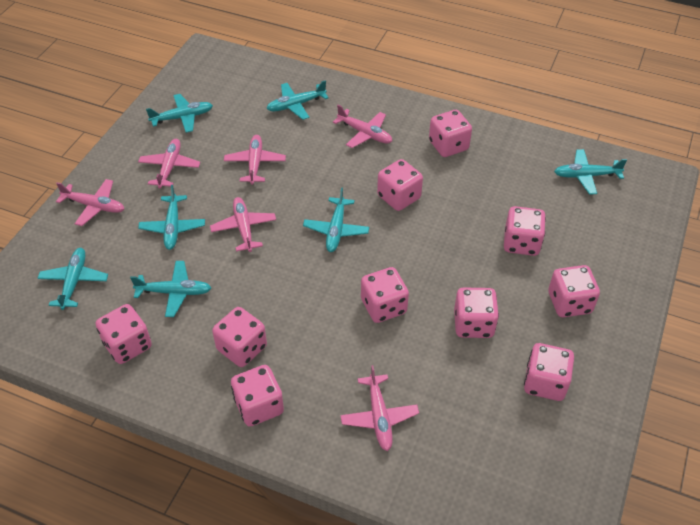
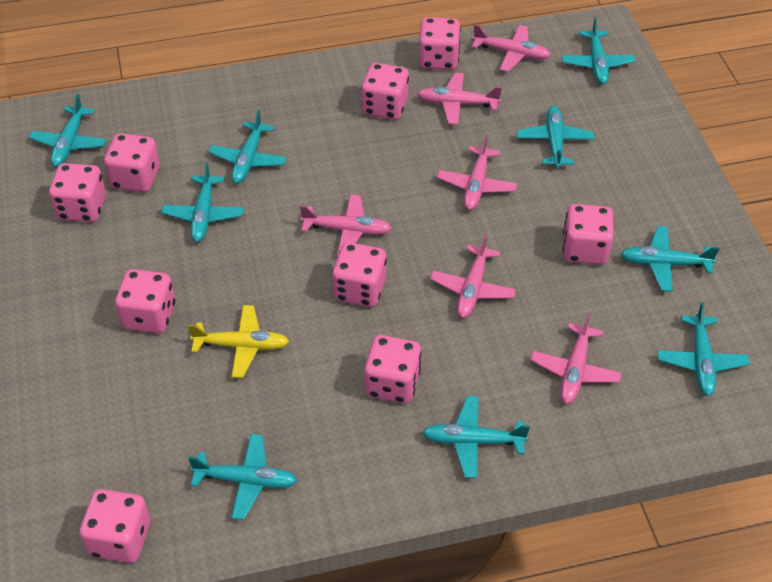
pink dice: 10 -> 9
turquoise plane: 7 -> 9
yellow plane: 0 -> 1

